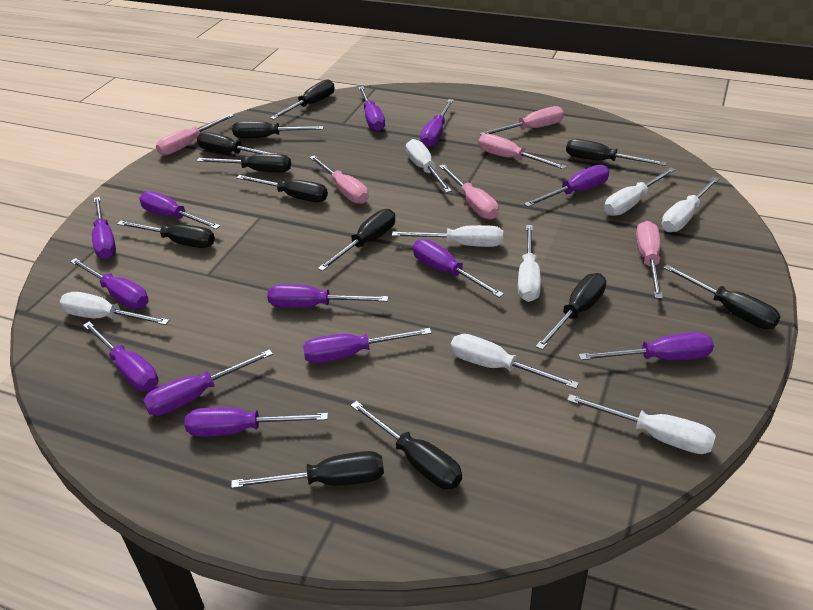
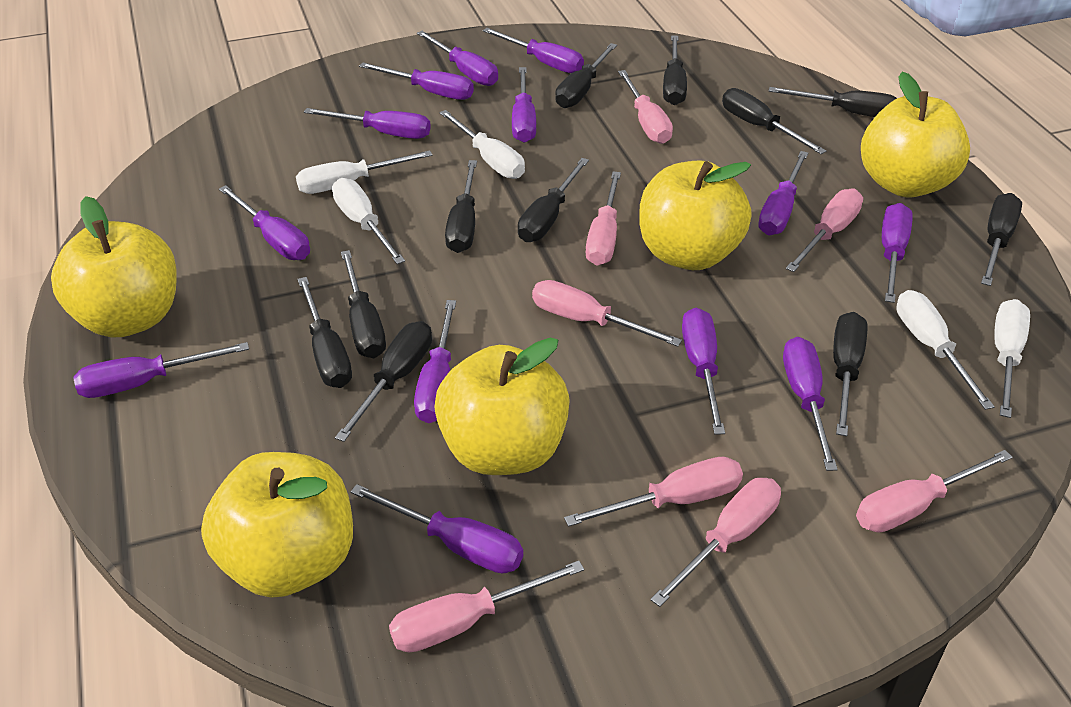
black screwdriver: 12 -> 11
pink screwdriver: 6 -> 8
white screwdriver: 8 -> 5
yellow apple: 0 -> 5

